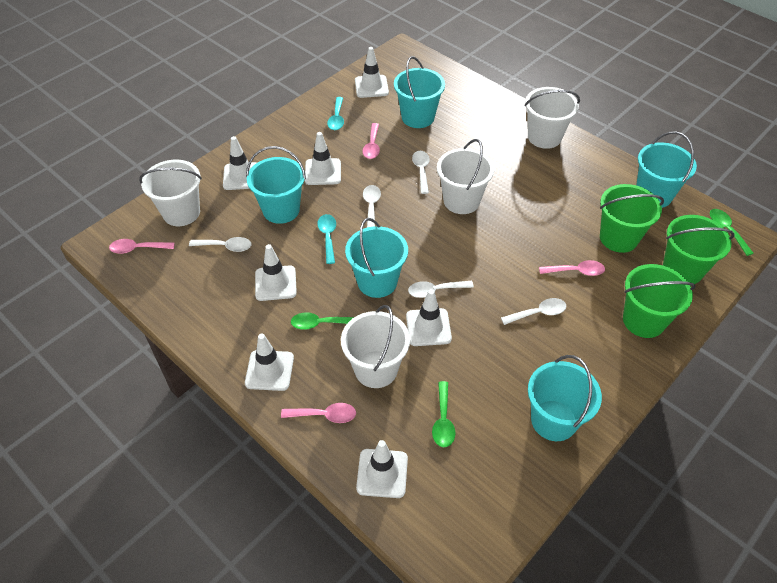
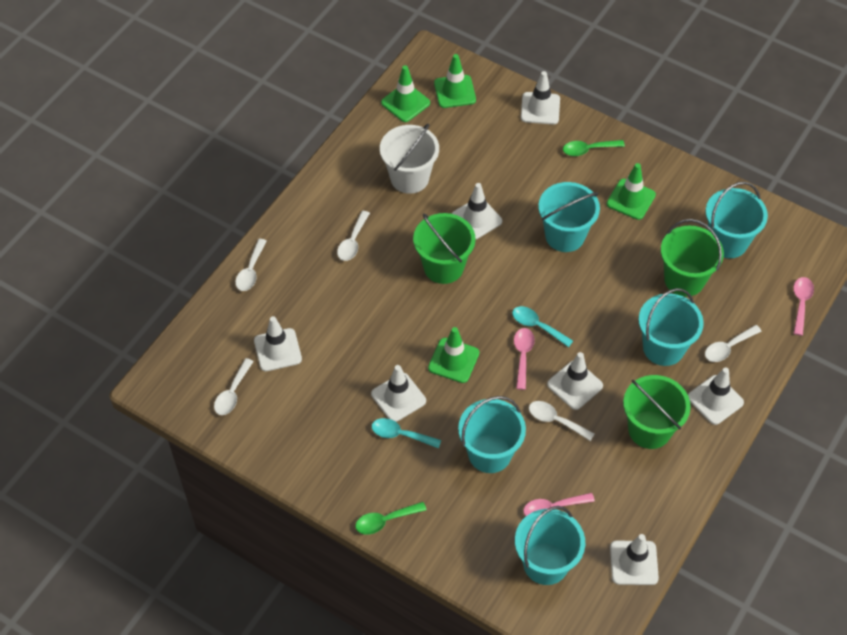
green spoon: 3 -> 2
green traffic cone: 0 -> 4
pink spoon: 4 -> 3
white bucket: 4 -> 1

